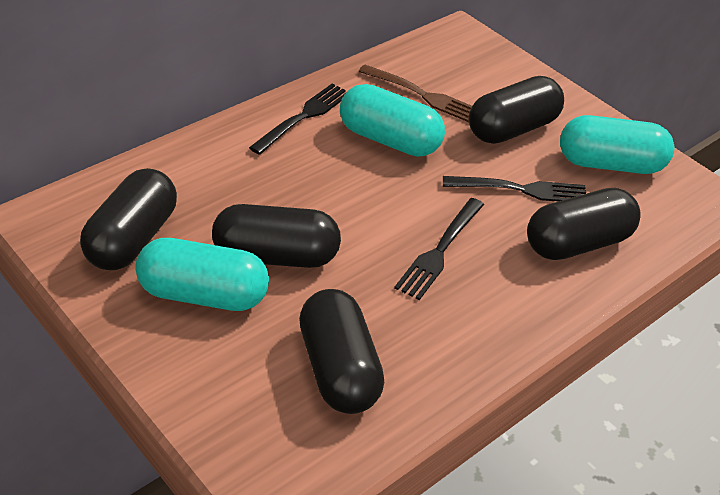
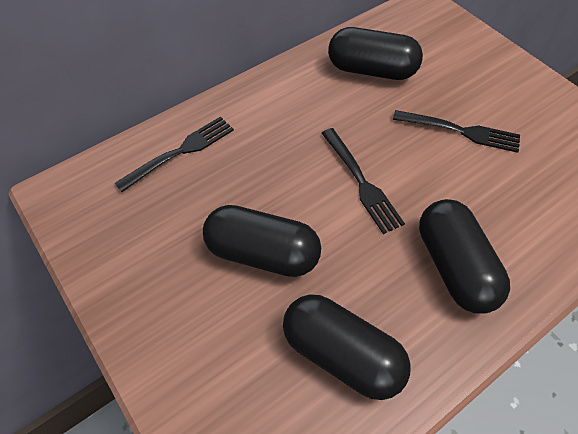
black capsule: 5 -> 4
brown fork: 1 -> 0
turquoise capsule: 3 -> 0

